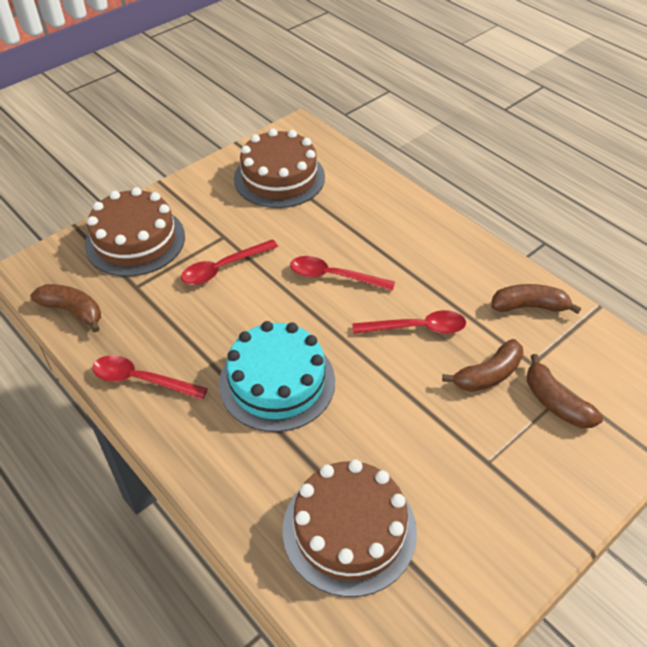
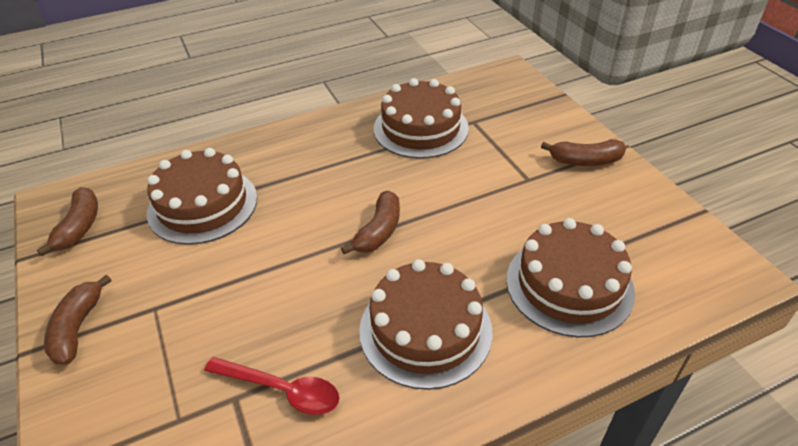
brown cake: 3 -> 4
red spoon: 4 -> 1
turquoise cake: 1 -> 0

